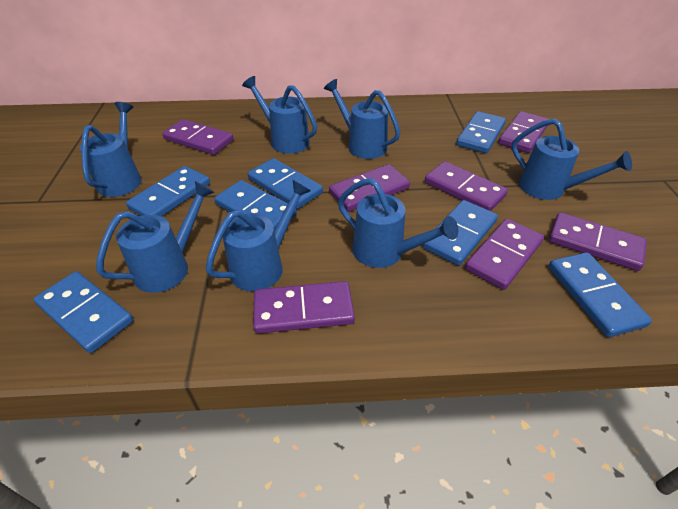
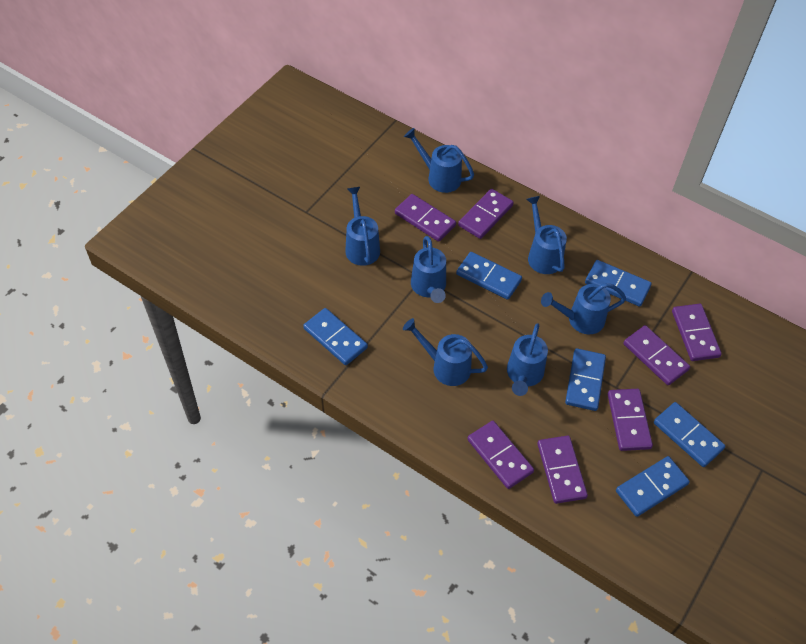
blue domino: 7 -> 6

